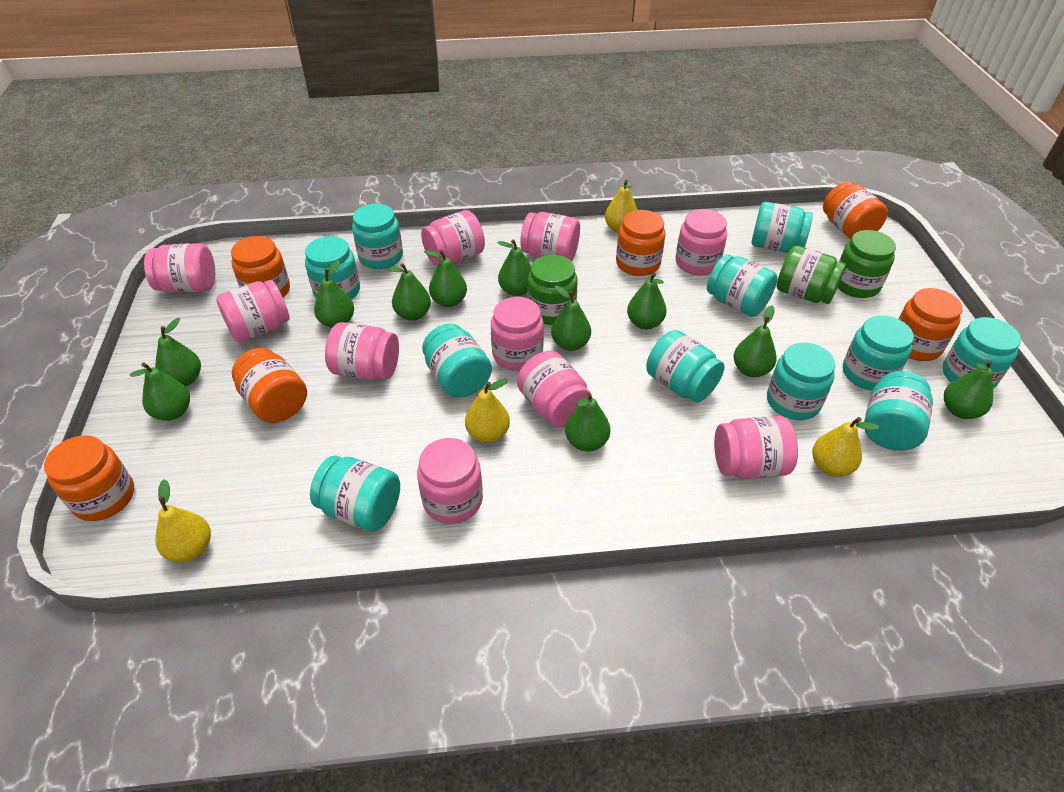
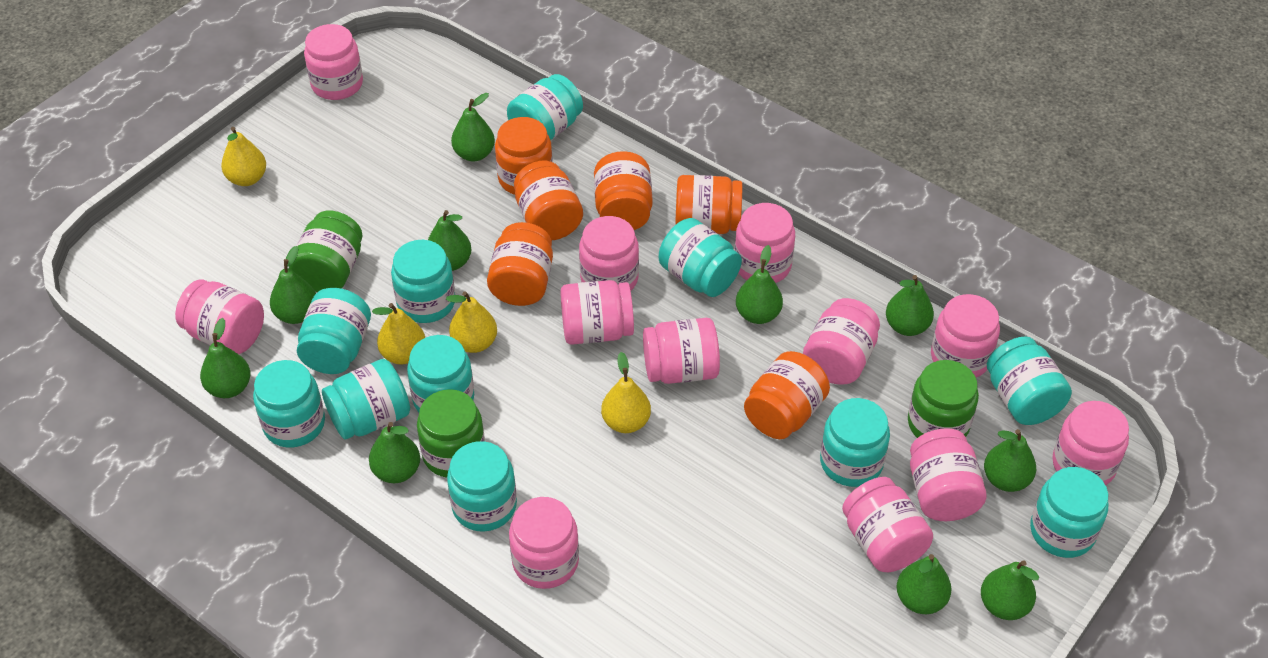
green pear: 11 -> 10
pink jar: 10 -> 12

